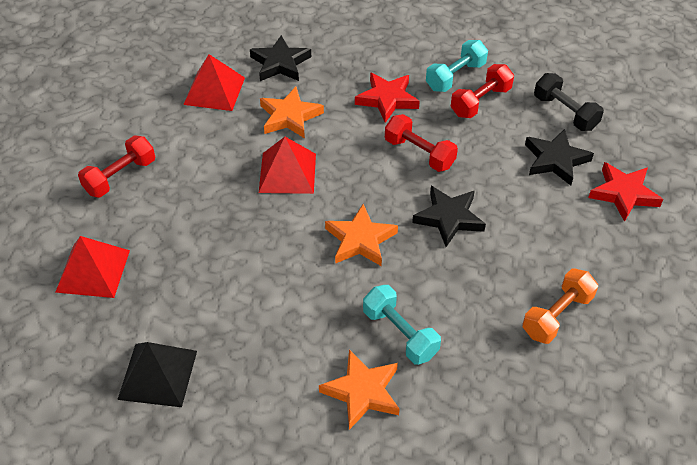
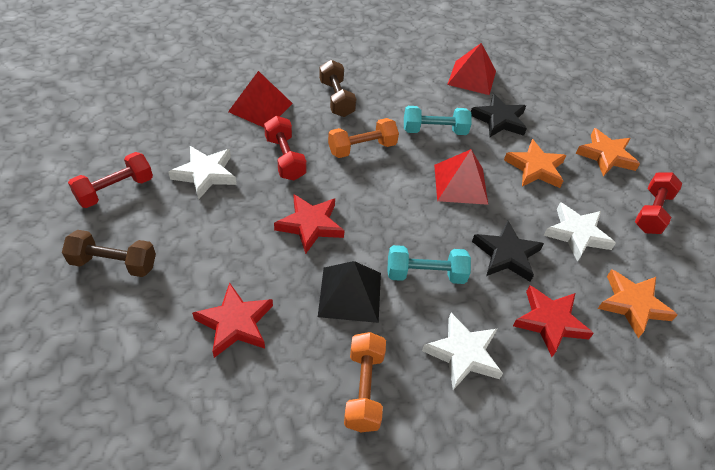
black dumbbell: 1 -> 0
black star: 3 -> 2
brown dumbbell: 0 -> 2
orange dumbbell: 1 -> 2
red star: 2 -> 3
white star: 0 -> 3

